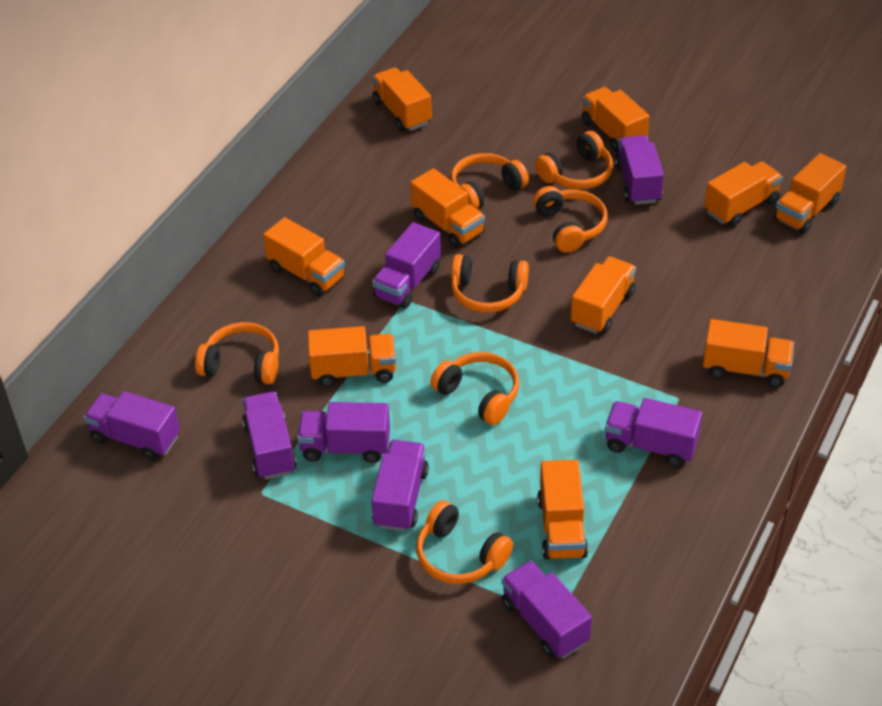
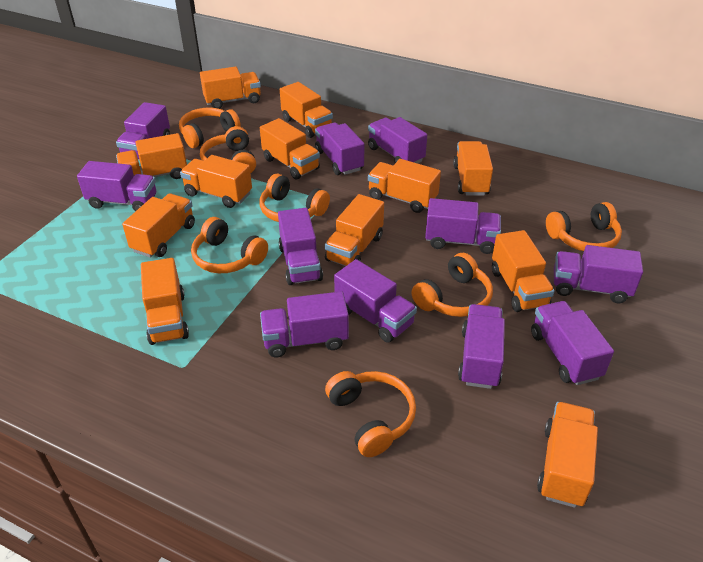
orange truck: 10 -> 12
purple truck: 8 -> 11

